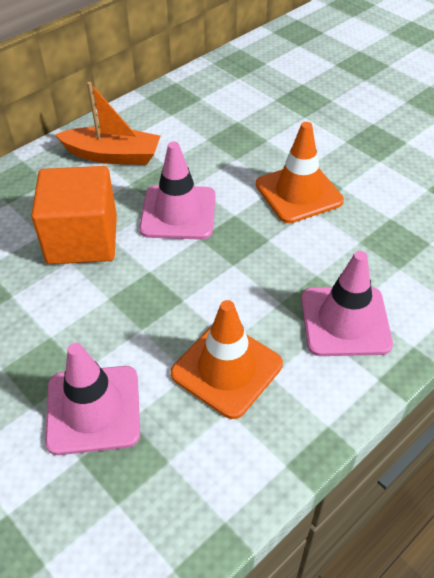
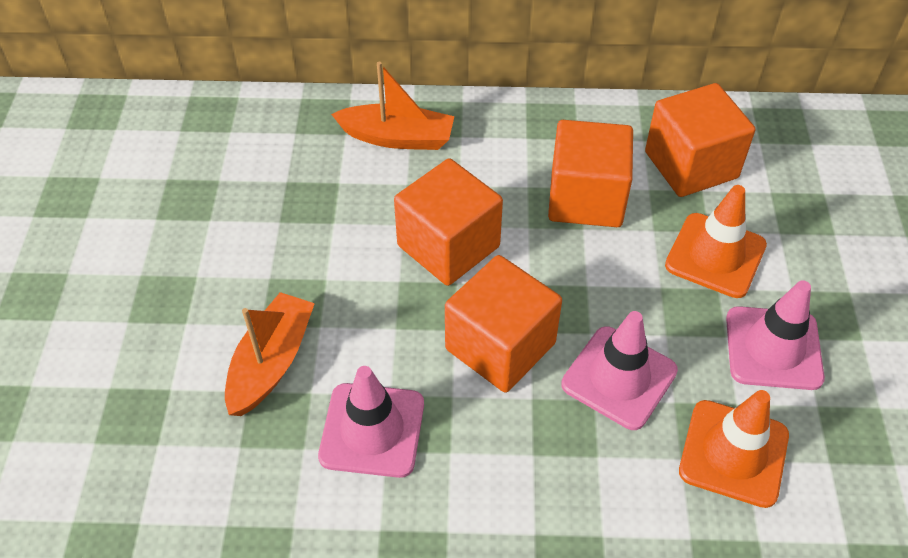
orange boat: 1 -> 2
orange cube: 1 -> 4

